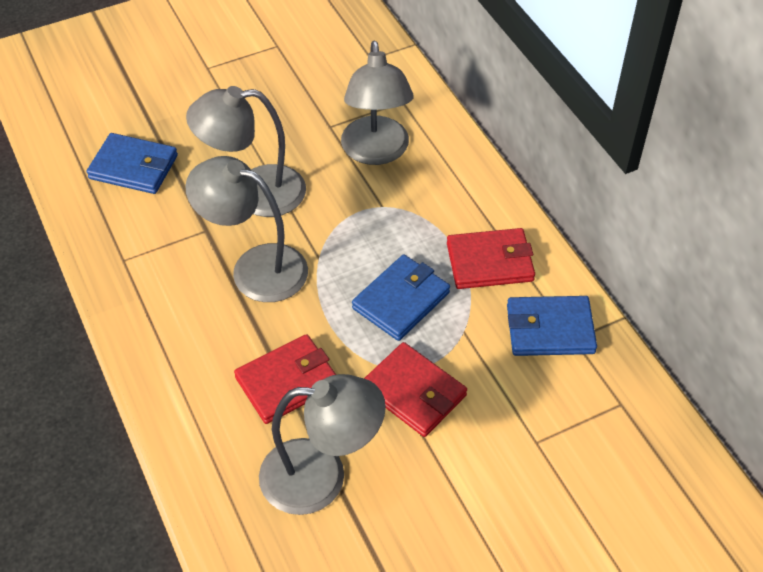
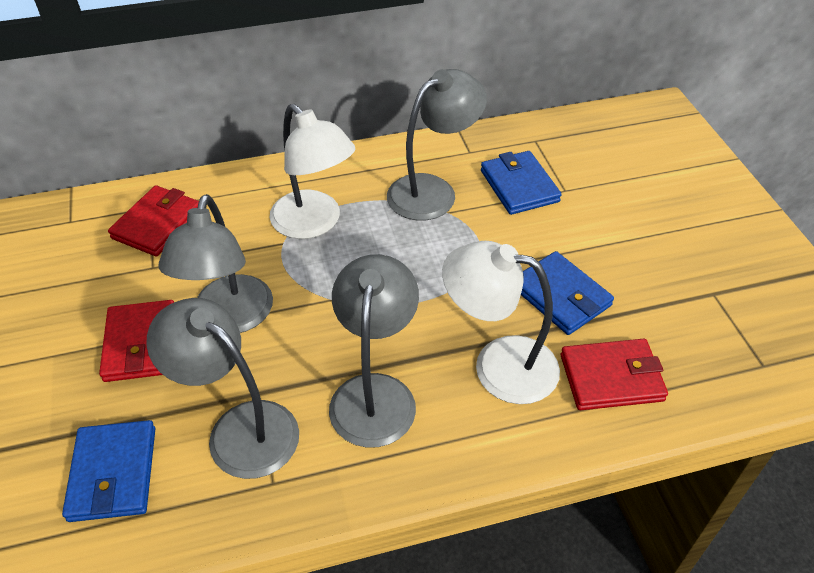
white lamp: 0 -> 2

